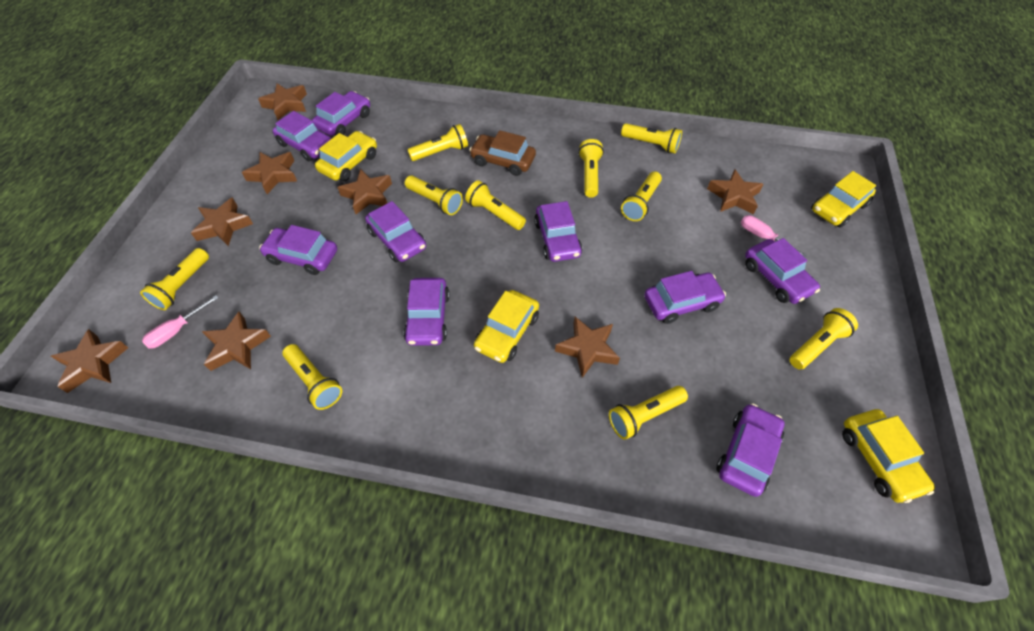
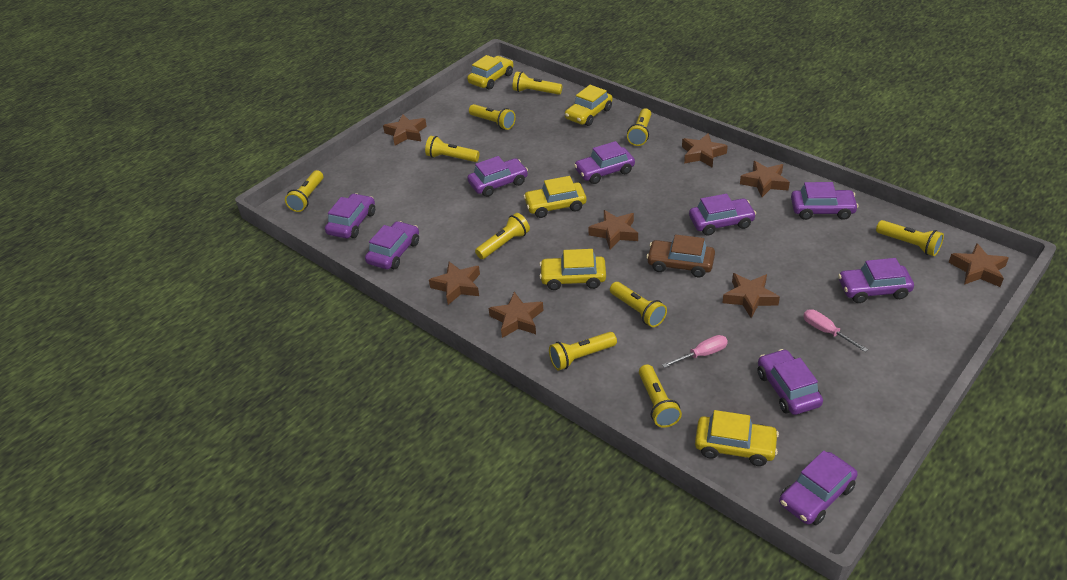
yellow car: 4 -> 5

